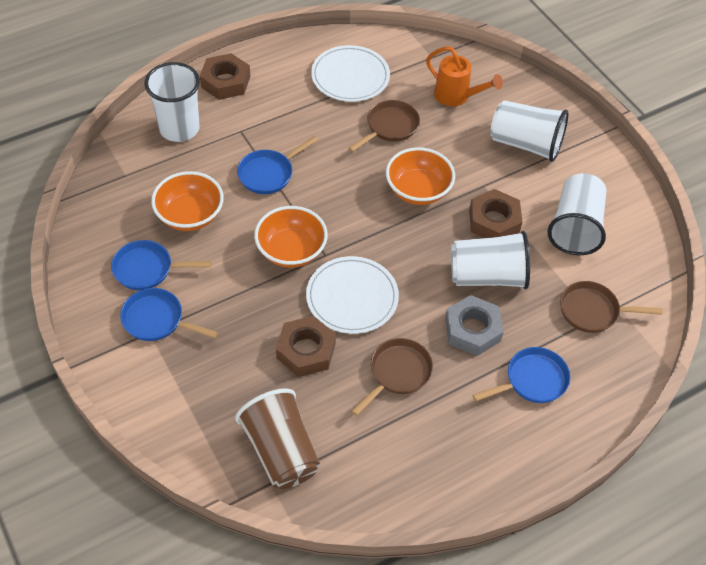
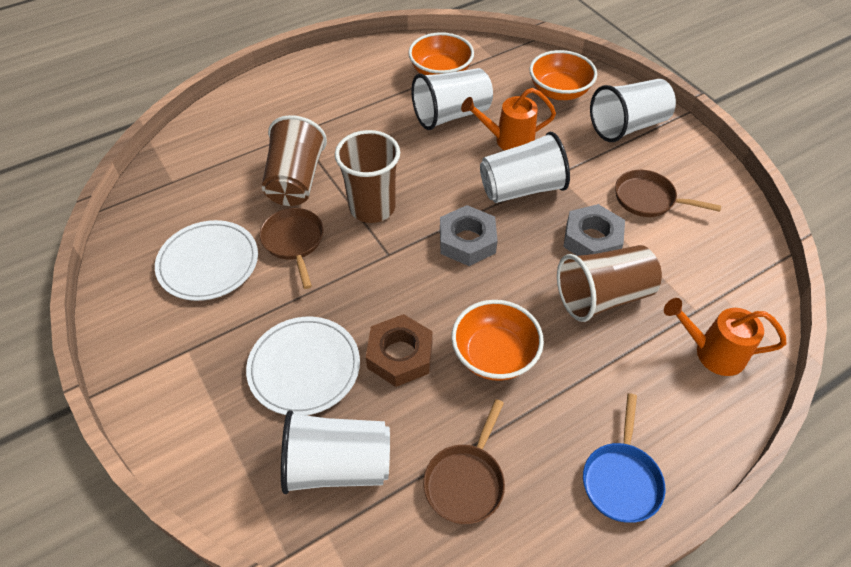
blue pan: 4 -> 1
brown cup: 1 -> 3
brown nut: 3 -> 1
grey nut: 1 -> 2
orange watering can: 1 -> 2

